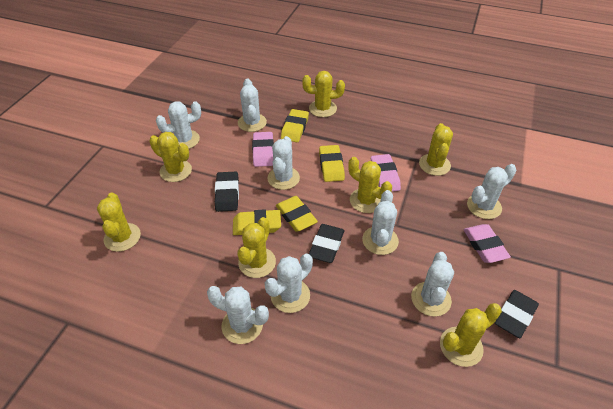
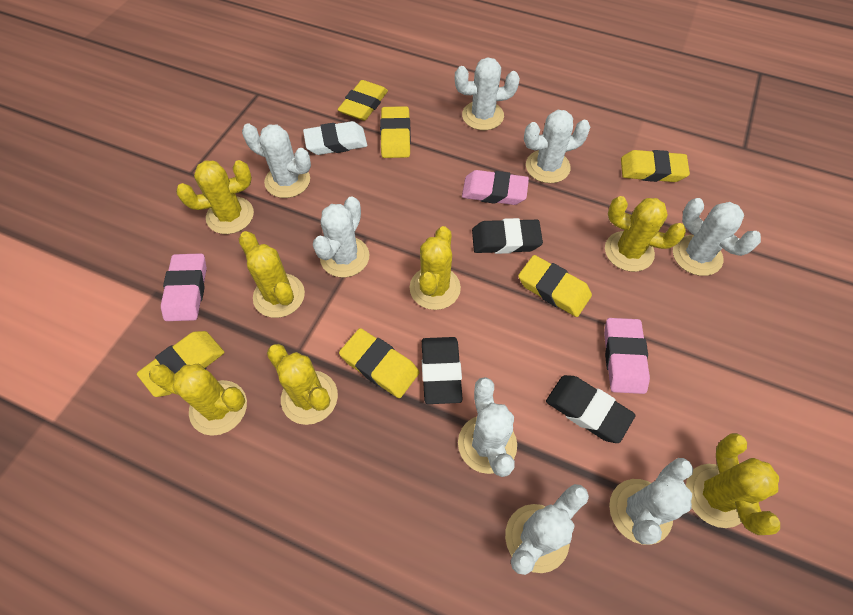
white eraser: 0 -> 1
yellow eraser: 4 -> 6

